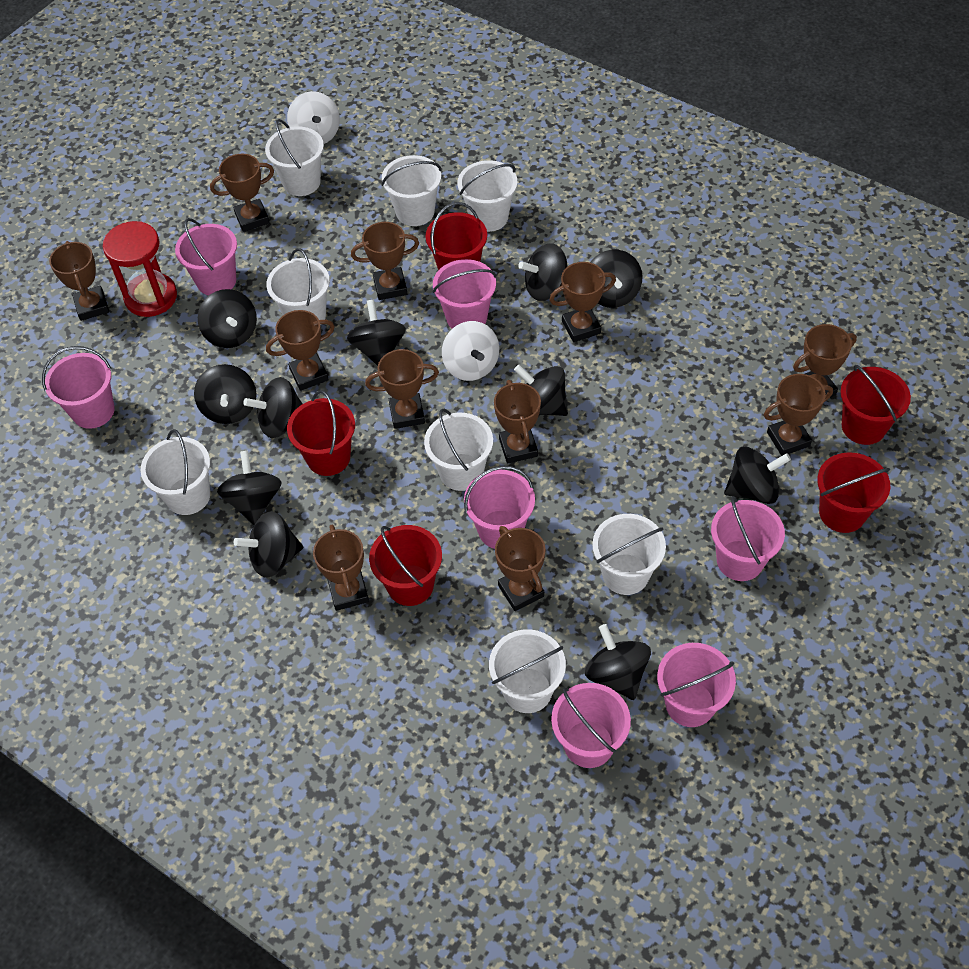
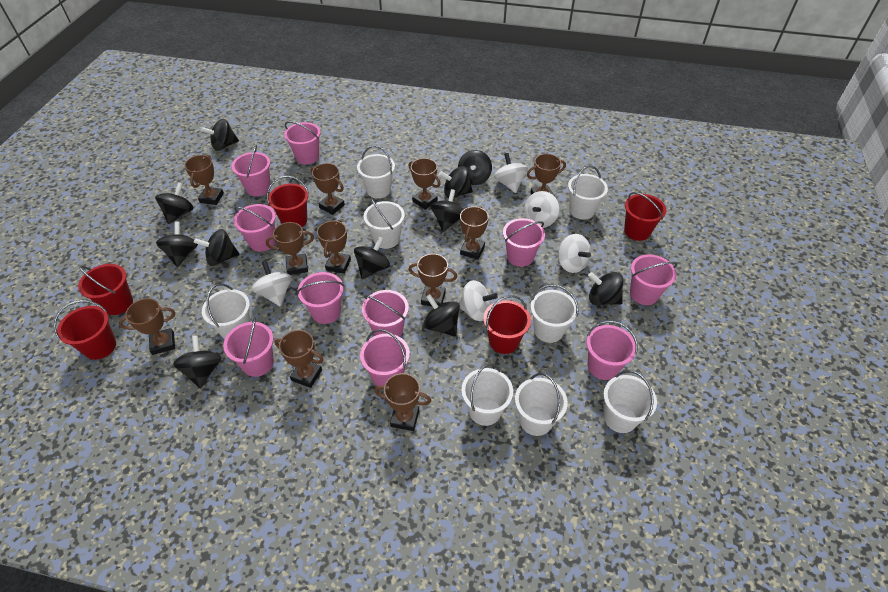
pink bucket: 7 -> 10
red hourglass: 1 -> 0
white spinning top: 2 -> 5

